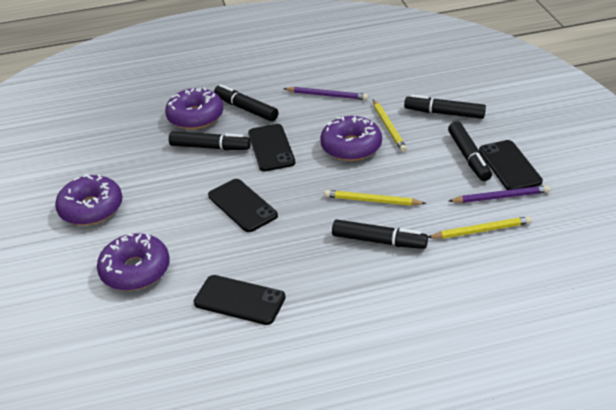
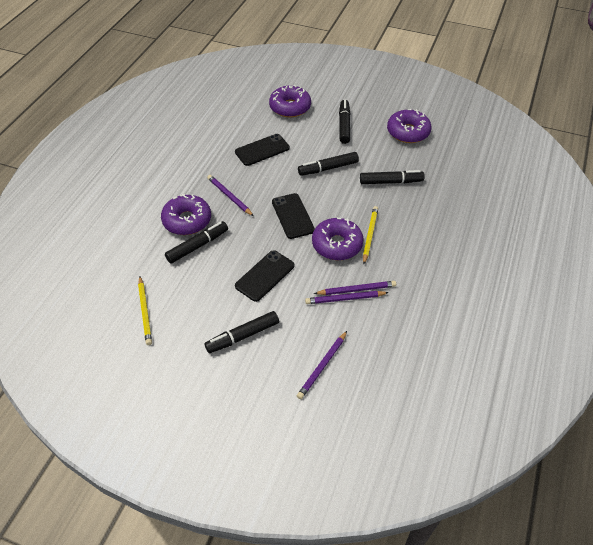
black phone: 4 -> 3
purple pencil: 2 -> 4
yellow pencil: 3 -> 2

